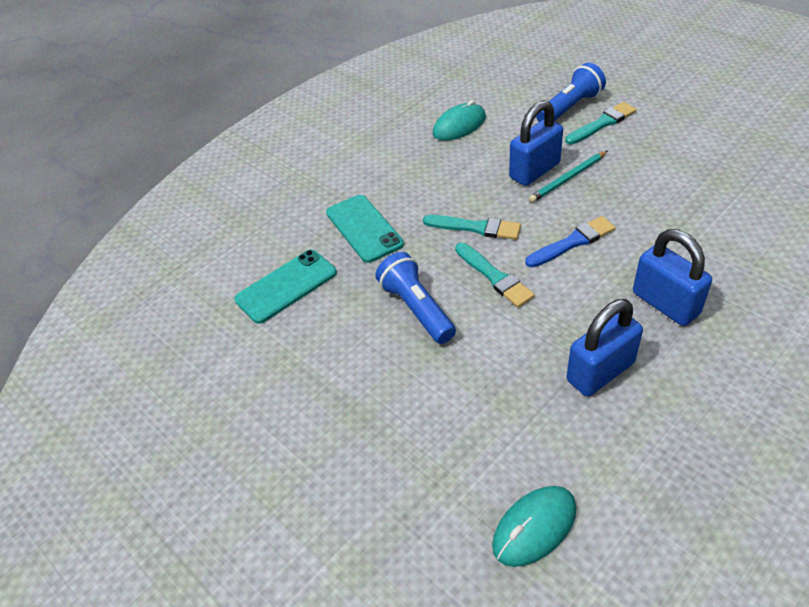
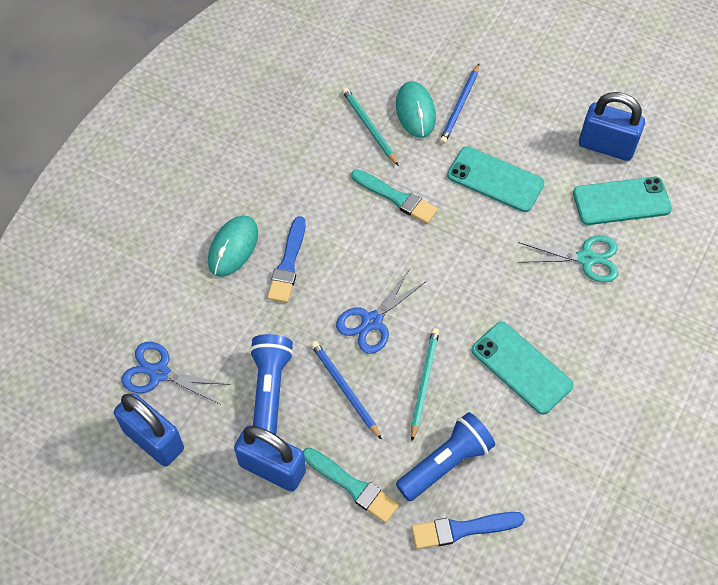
blue brush: 1 -> 2
blue pencil: 0 -> 2
blue scissors: 0 -> 2
turquoise brush: 3 -> 2
turquoise pencil: 1 -> 2
turquoise phone: 2 -> 3
turquoise scissors: 0 -> 1

